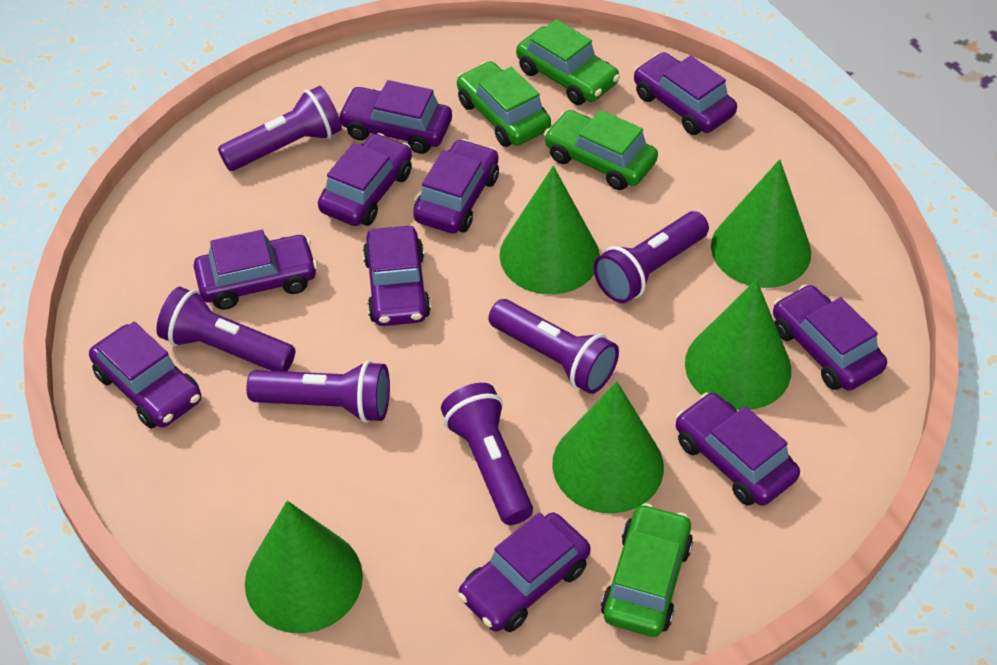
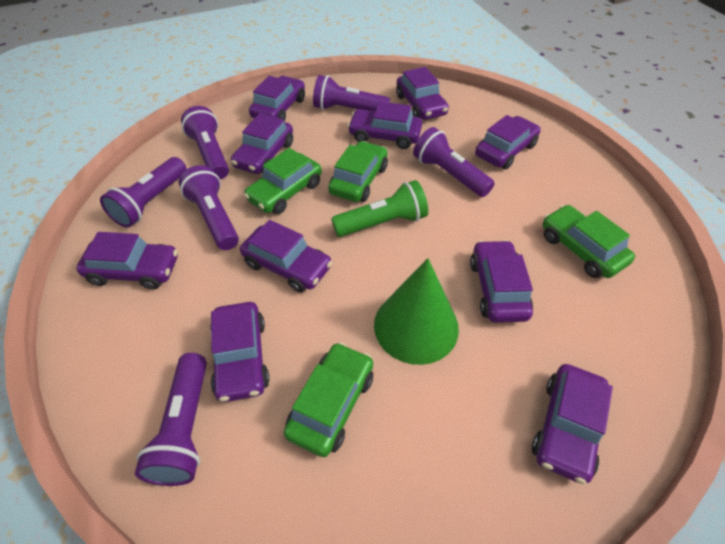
green cone: 5 -> 1
green flashlight: 0 -> 1

